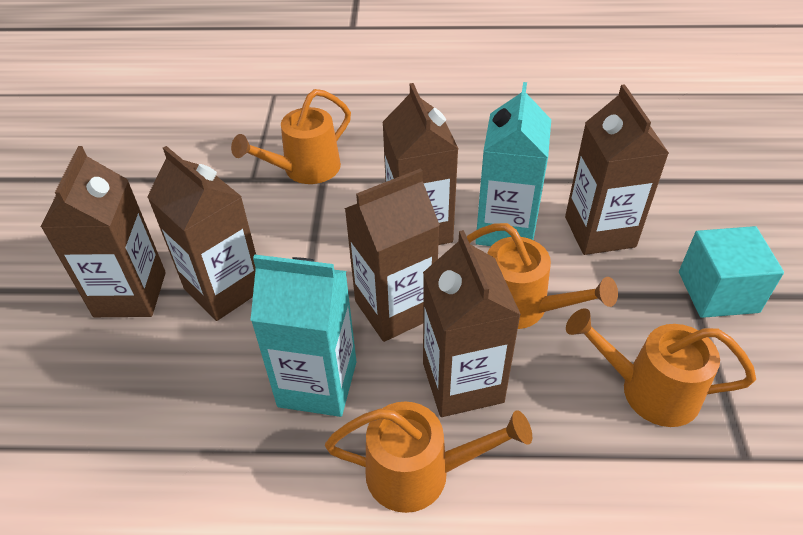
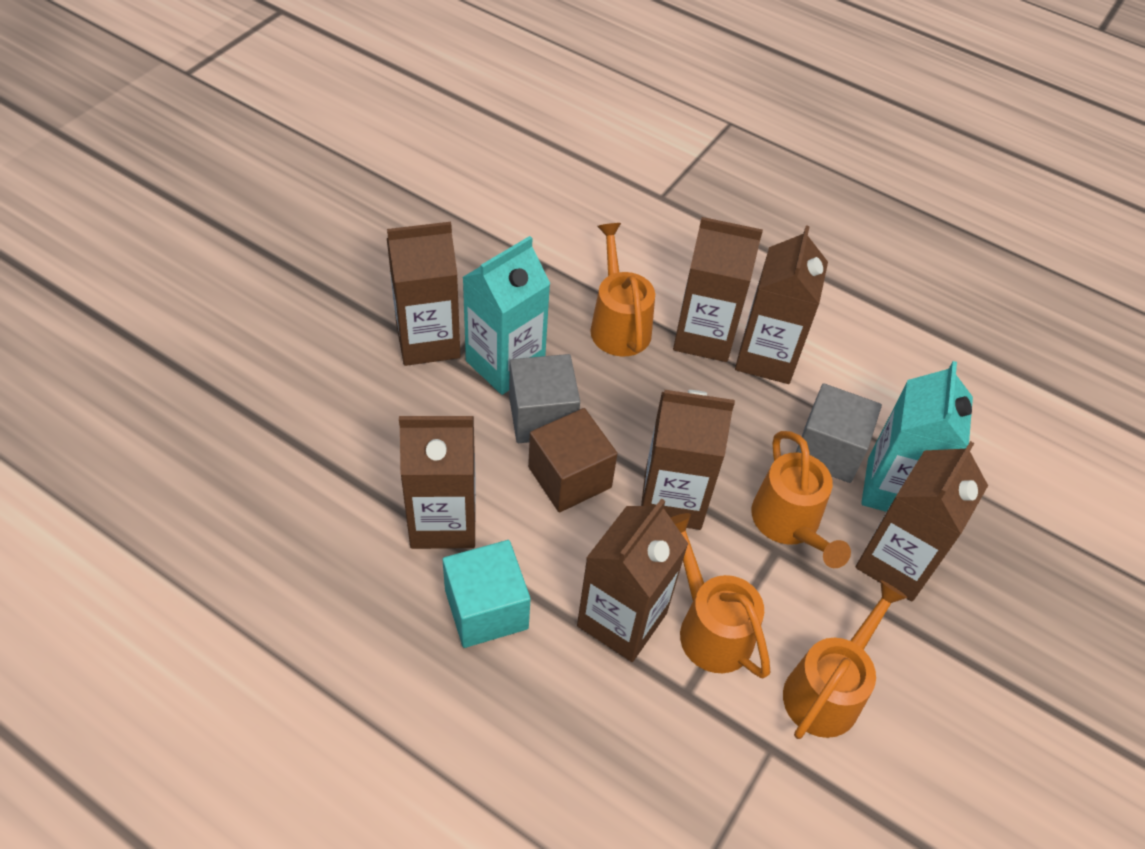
brown carton: 6 -> 7
brown cube: 0 -> 1
grey cube: 0 -> 2

